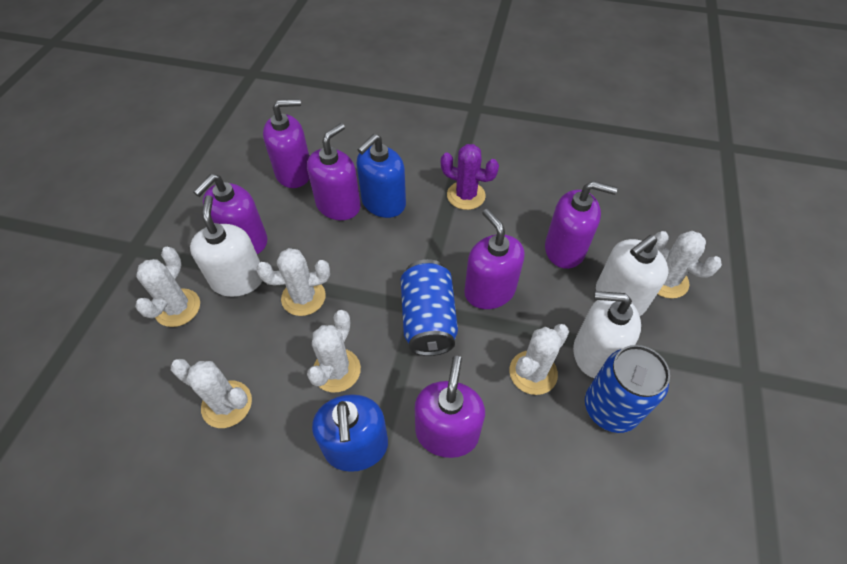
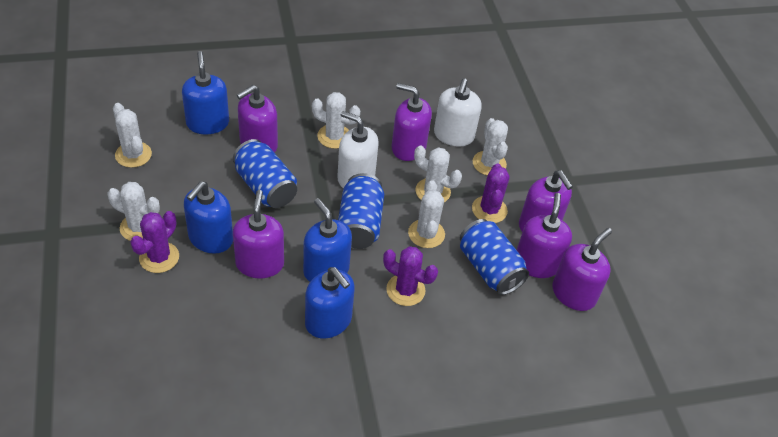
blue can: 2 -> 3
blue soap dispenser: 2 -> 4
purple cactus: 1 -> 3
white soap dispenser: 3 -> 2

